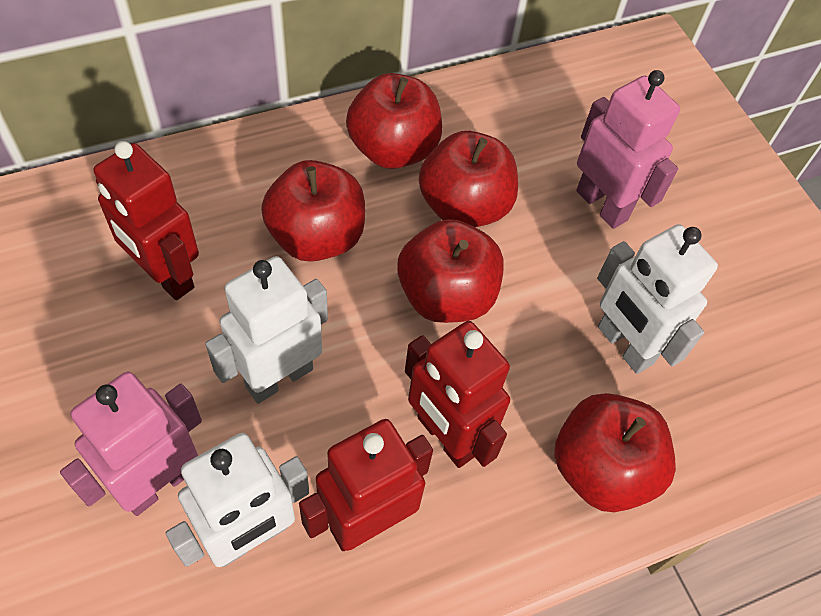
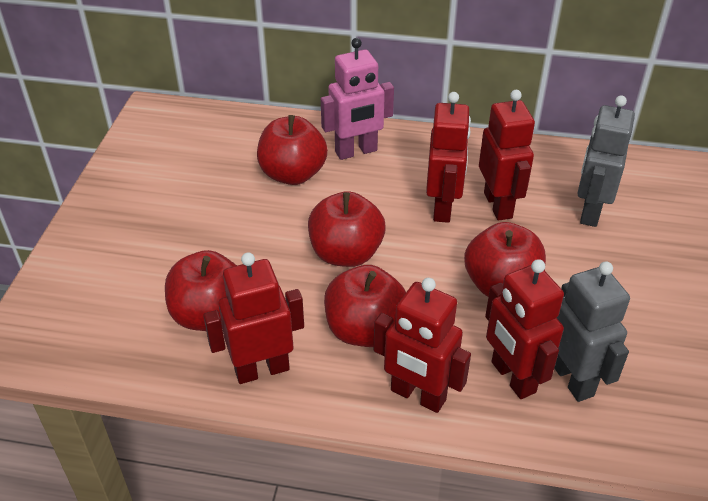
grey robot: 0 -> 2
pink robot: 2 -> 1
red robot: 3 -> 5
white robot: 3 -> 0

